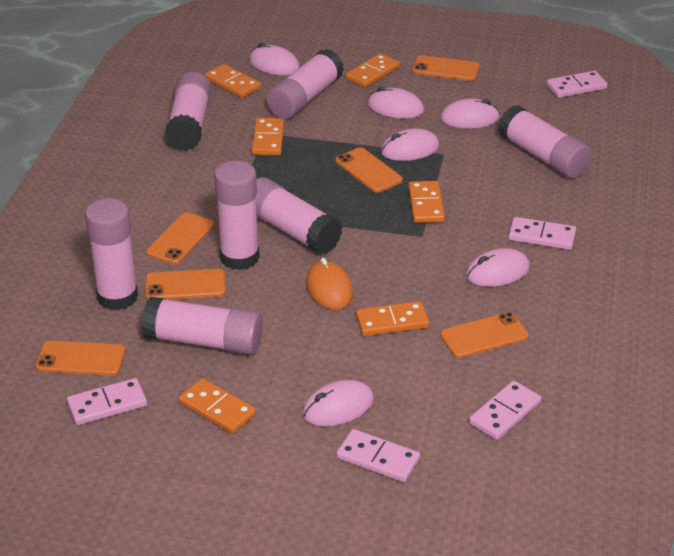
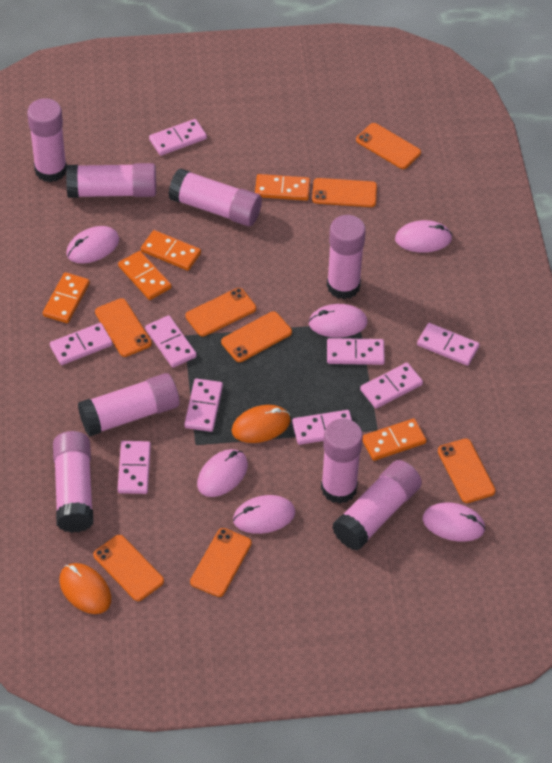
orange domino: 6 -> 5
orange mouse: 1 -> 2
orange phone: 6 -> 8
pink domino: 5 -> 9
pink glue stick: 7 -> 8

